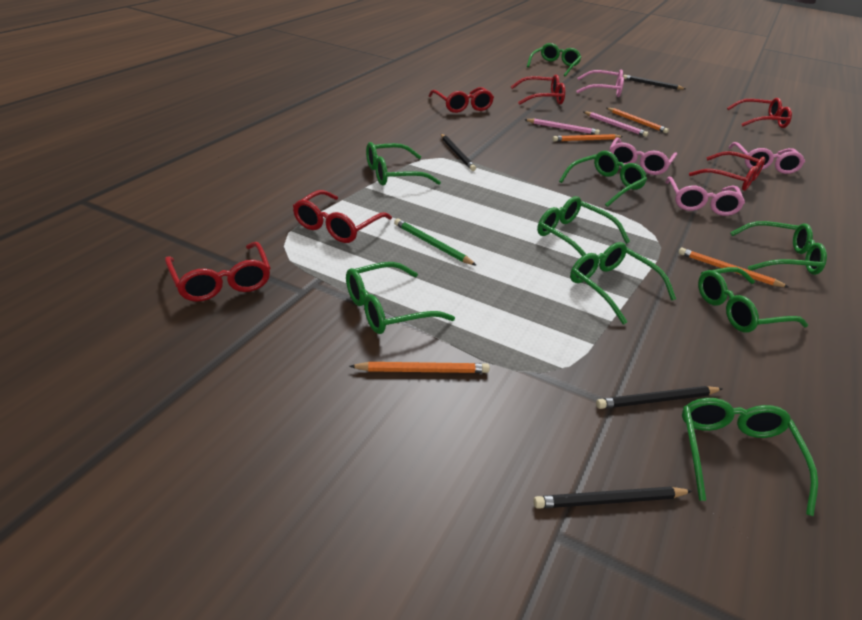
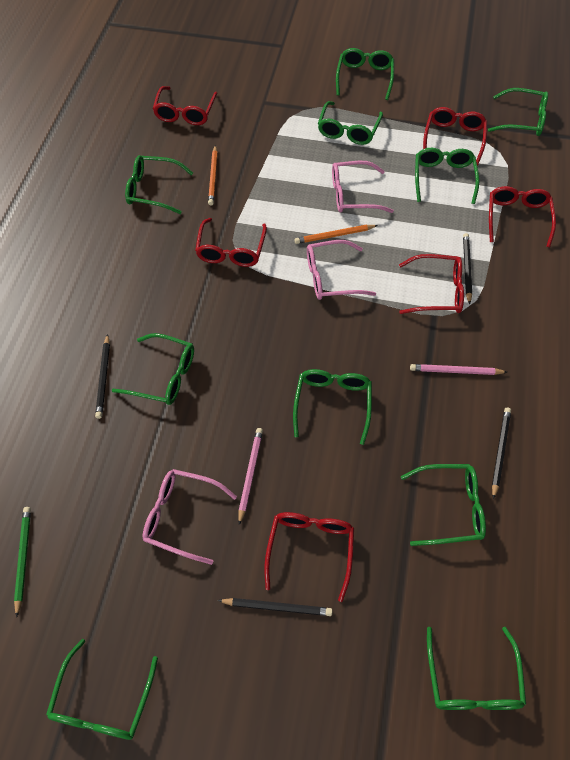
green glasses: 9 -> 10
orange pencil: 4 -> 2
pink glasses: 4 -> 3

